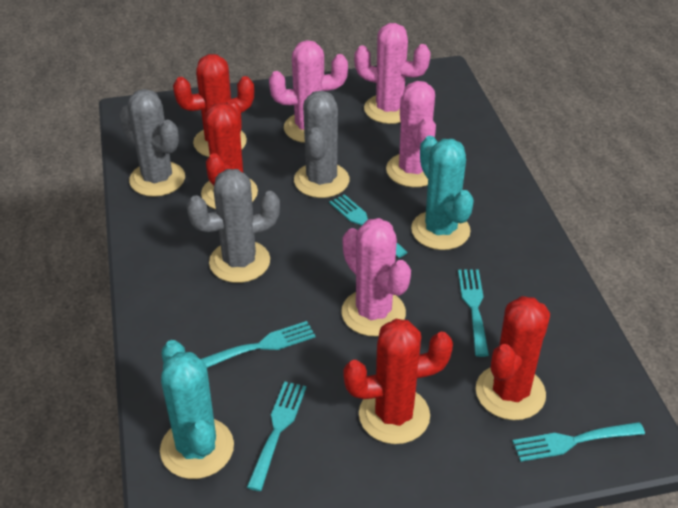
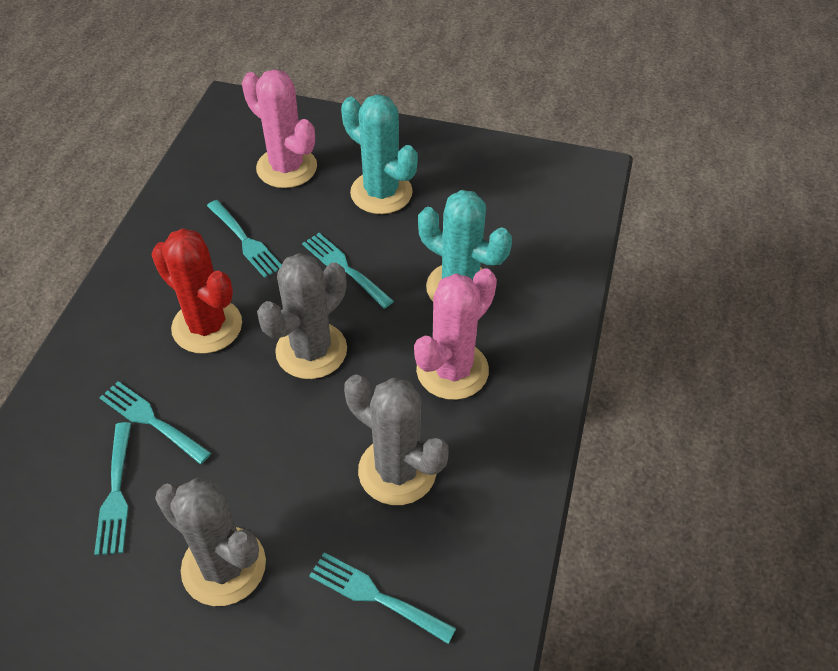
pink cactus: 4 -> 2
red cactus: 4 -> 1

